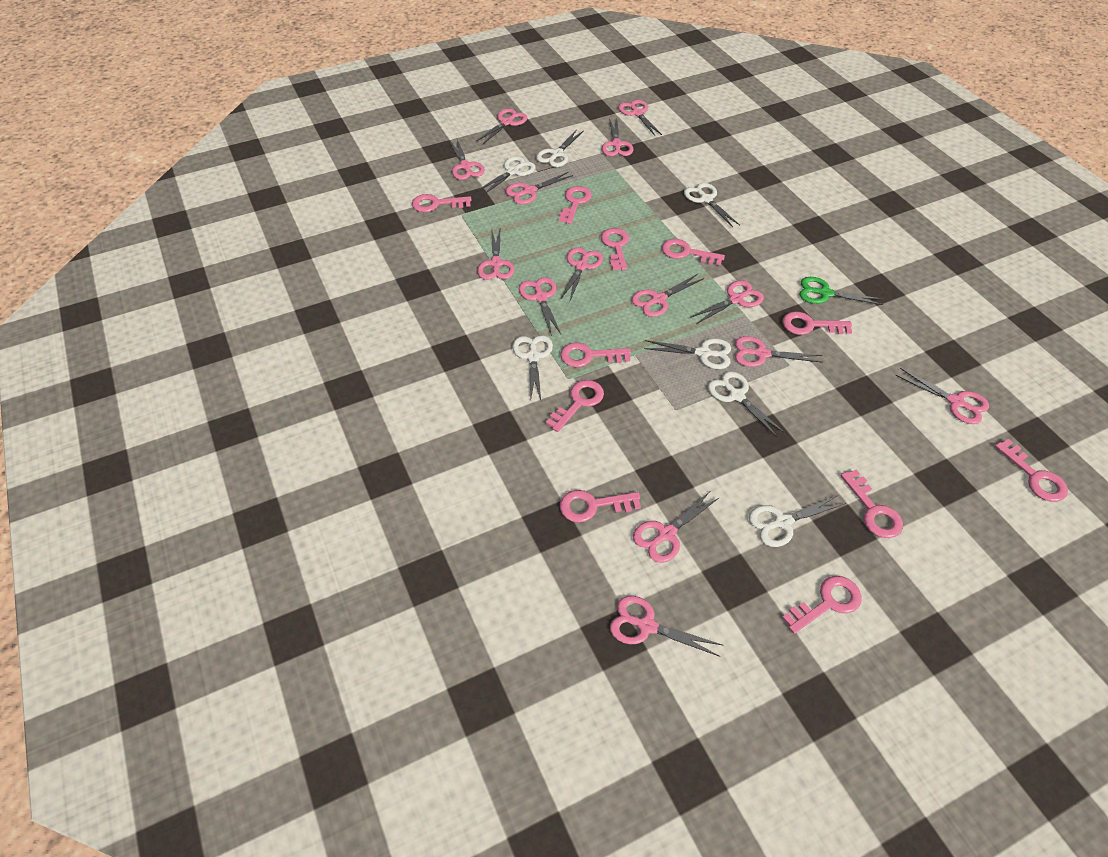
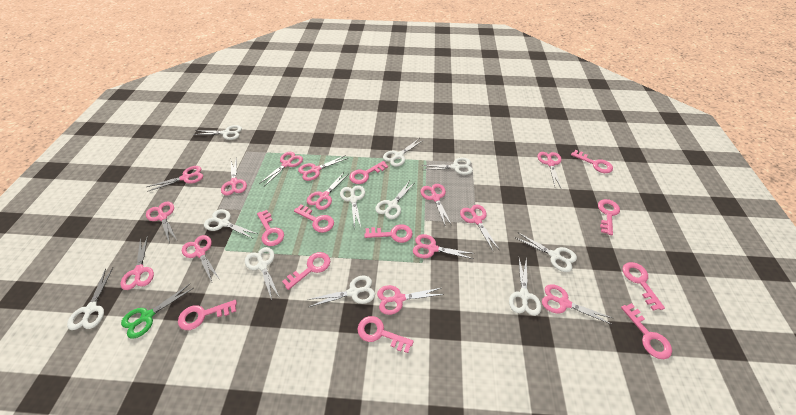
white scissors: 7 -> 11

